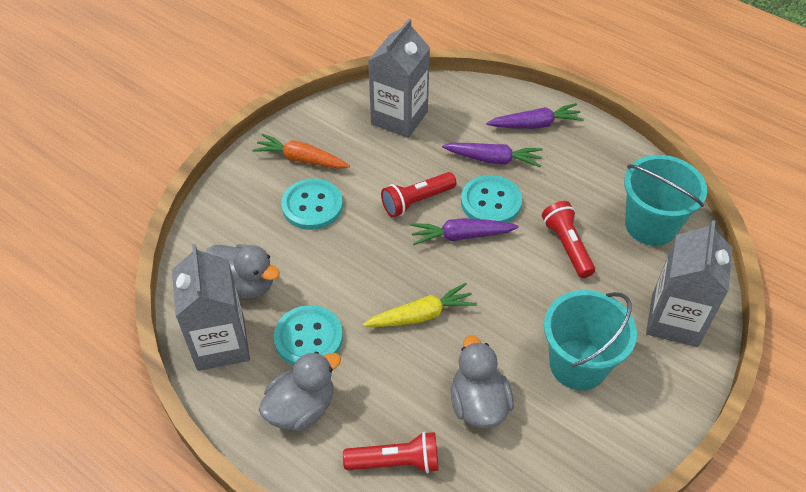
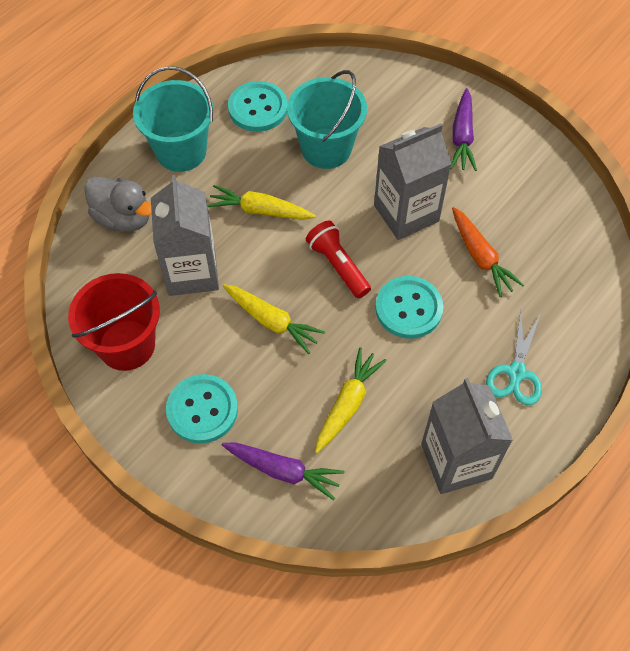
grey duck: 3 -> 1
purple carrot: 3 -> 2
red bucket: 0 -> 1
red flashlight: 3 -> 1
turquoise scissors: 0 -> 1
yellow carrot: 1 -> 3

